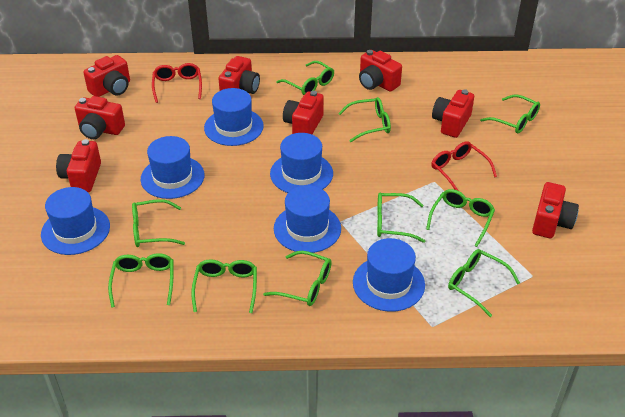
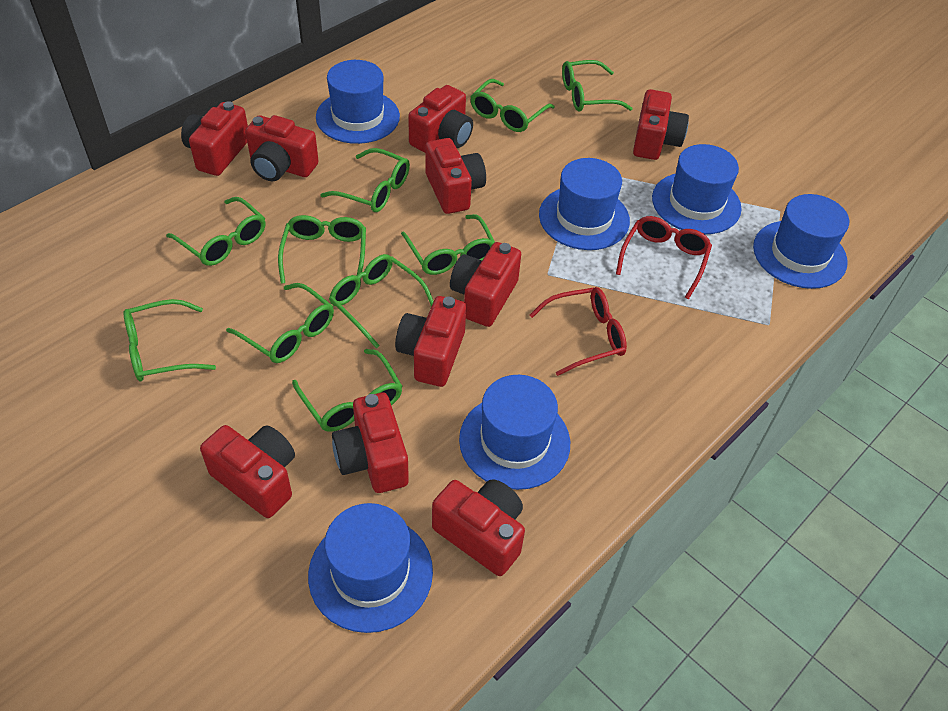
red camera: 8 -> 10

